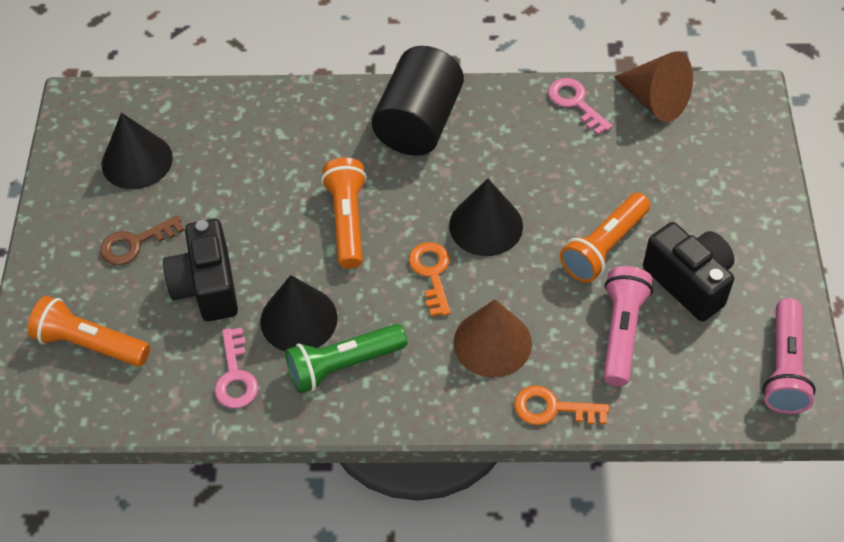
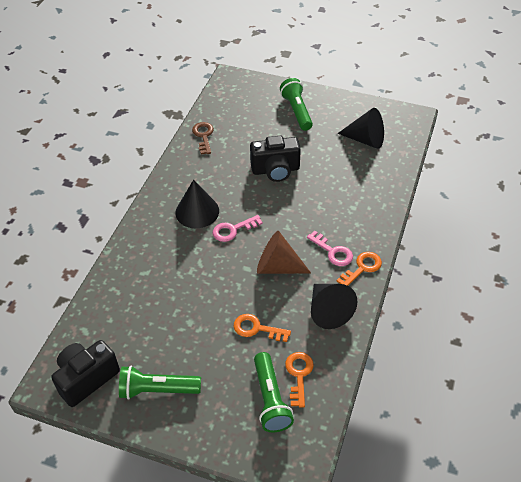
black cylinder: 1 -> 0
brown cone: 2 -> 1
green flashlight: 1 -> 3
orange flashlight: 3 -> 0
orange key: 2 -> 3
pink flashlight: 2 -> 0

